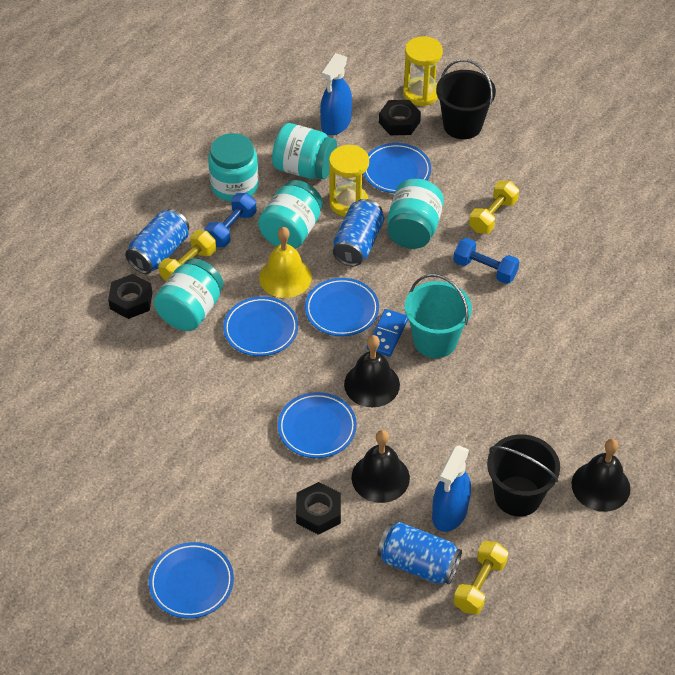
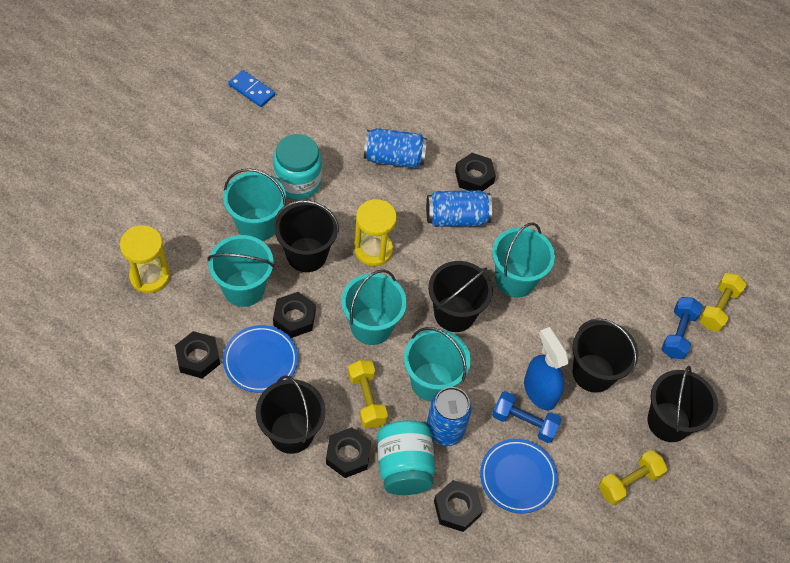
black bell: 3 -> 0
black bucket: 2 -> 5
black nut: 3 -> 5
blue plate: 5 -> 2
blue spray bottle: 2 -> 1
turquoise bucket: 1 -> 5
turquoise jar: 5 -> 2
yellow bell: 1 -> 0

